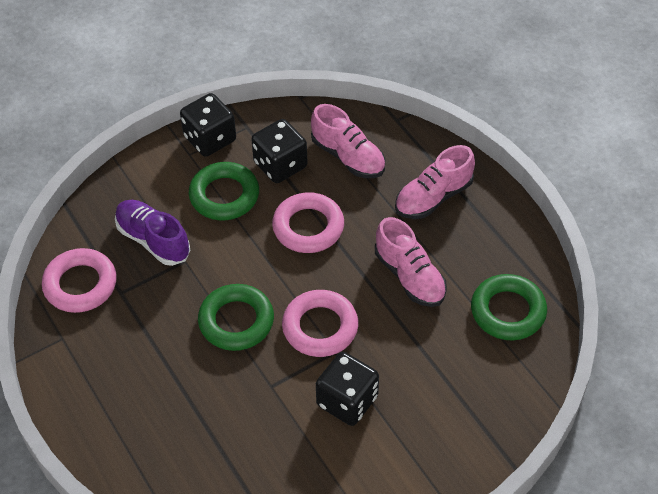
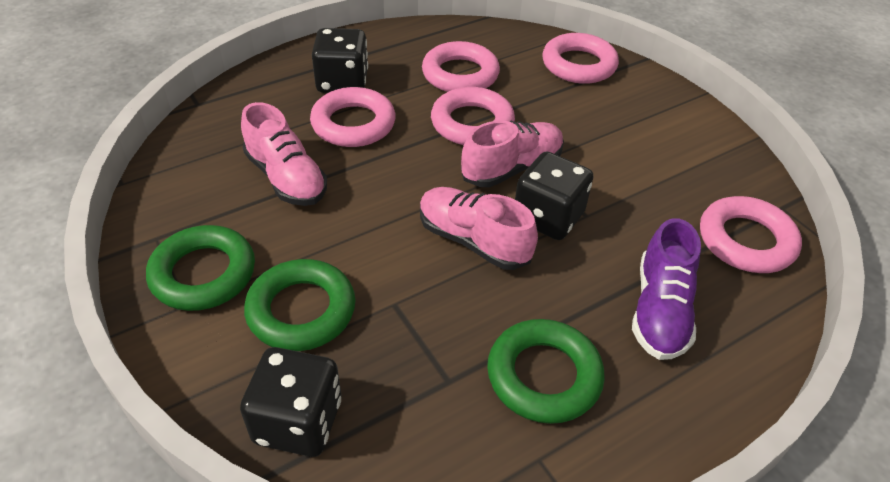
pink ring: 3 -> 5

